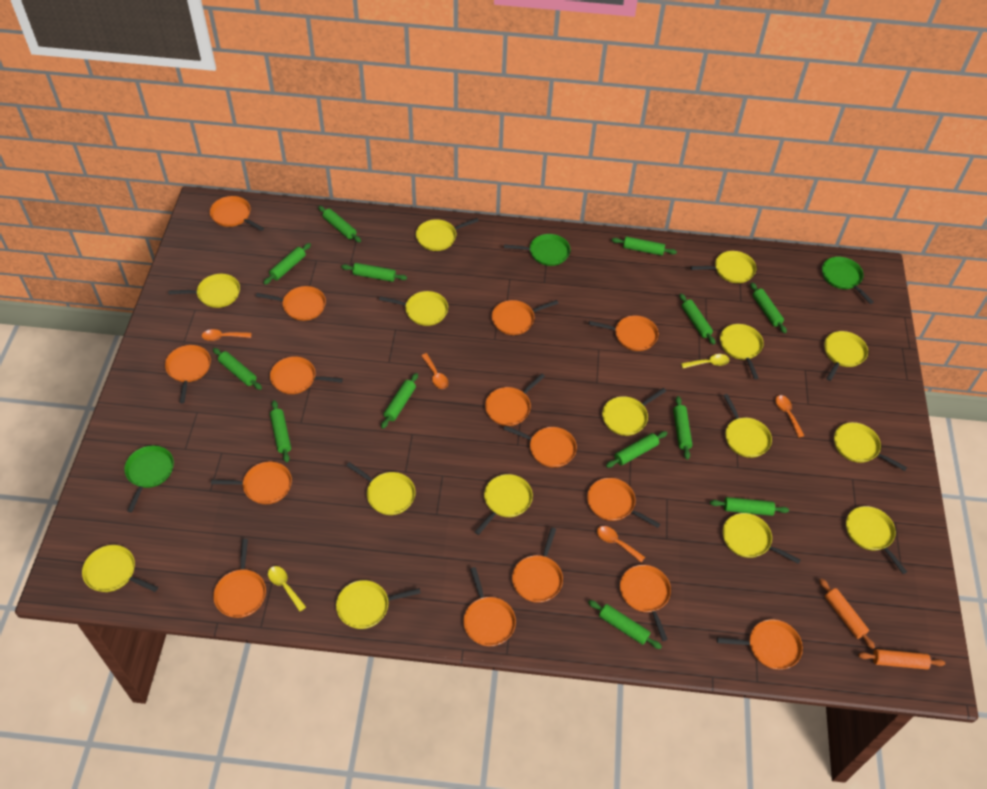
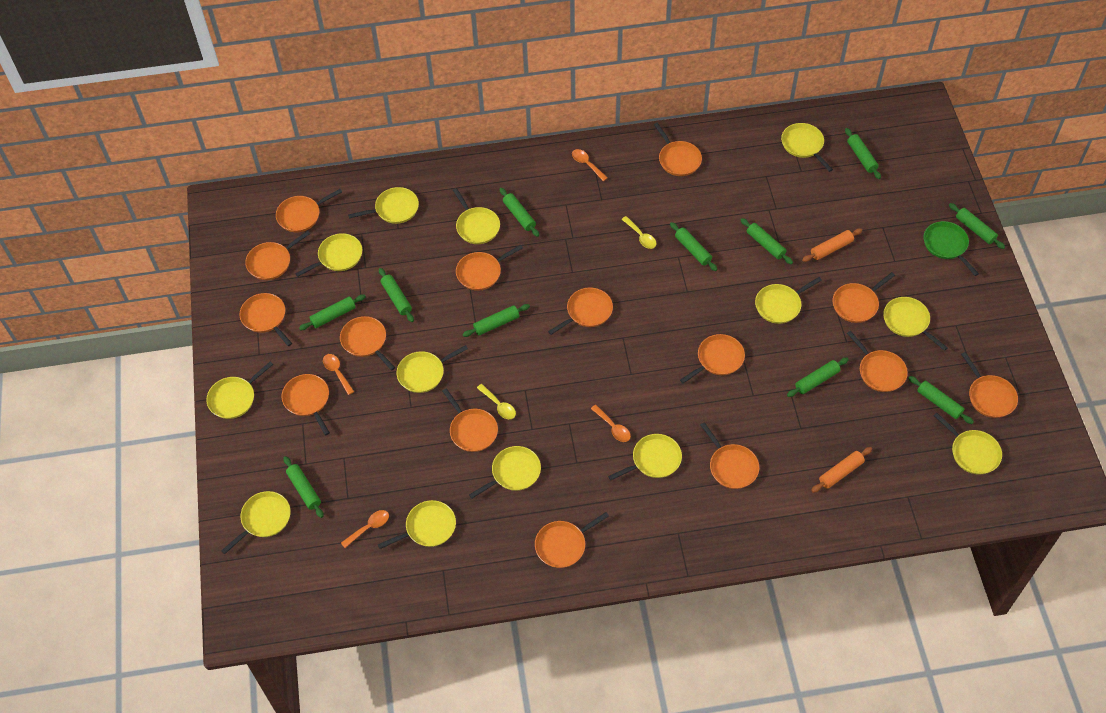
green pan: 3 -> 1
green rolling pin: 13 -> 11
yellow pan: 15 -> 13

